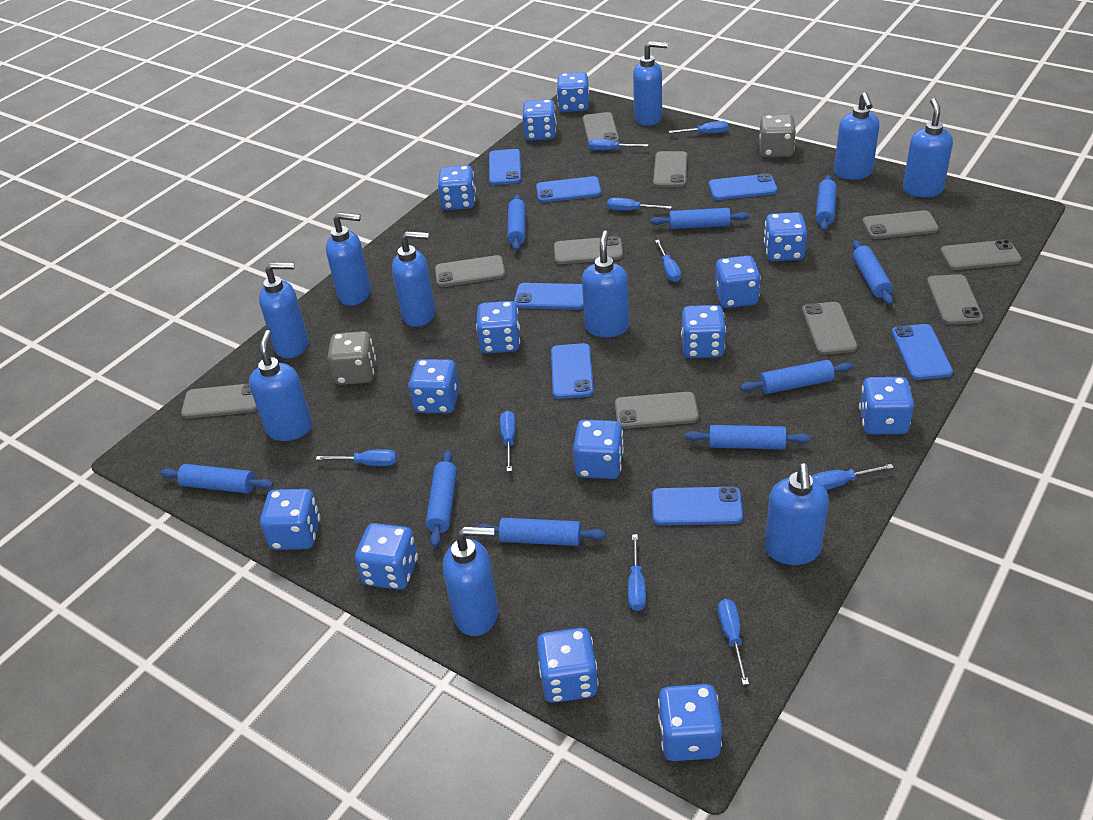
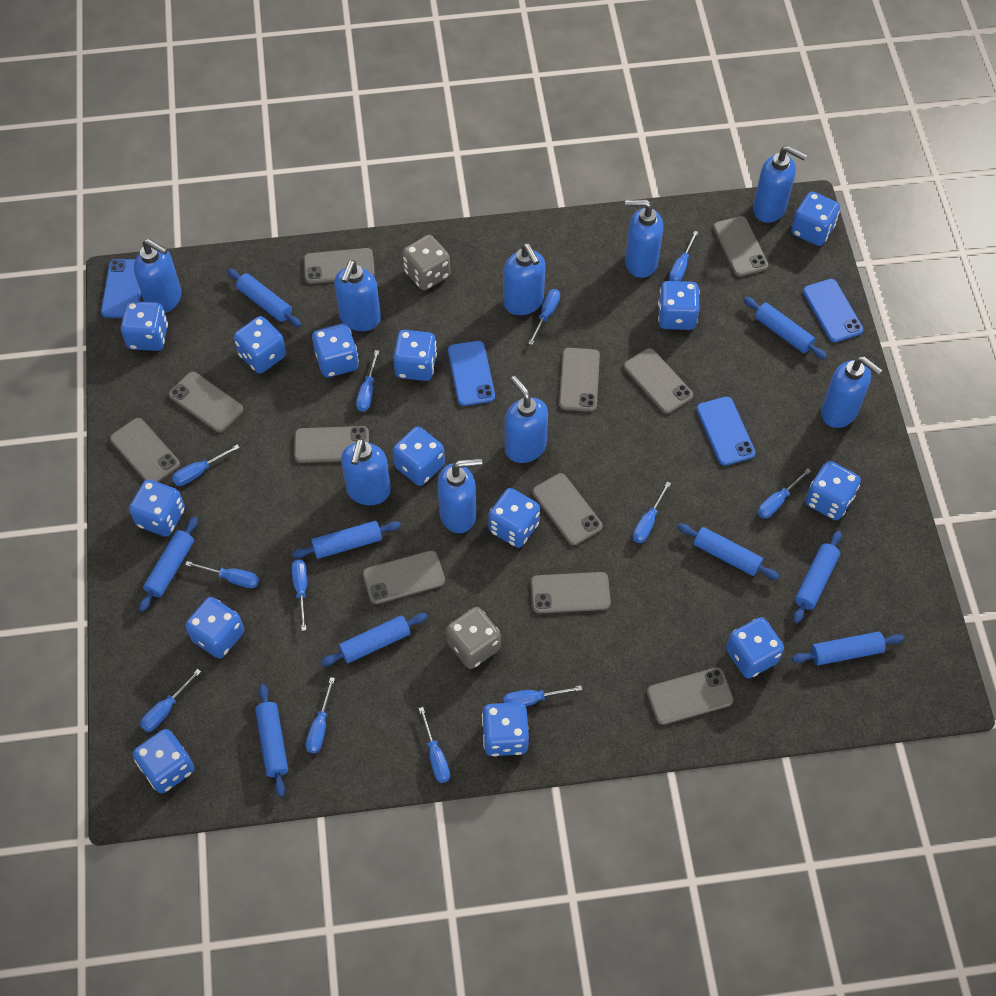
blue phone: 7 -> 4
blue screwdriver: 9 -> 12
blue soap dispenser: 10 -> 9
grey phone: 10 -> 11

